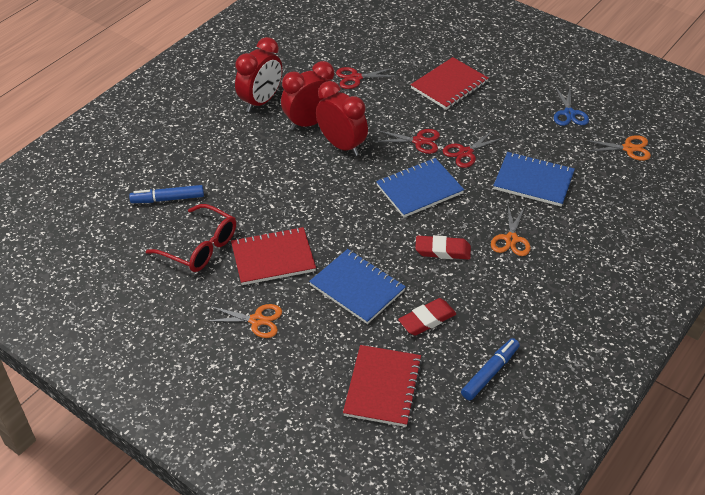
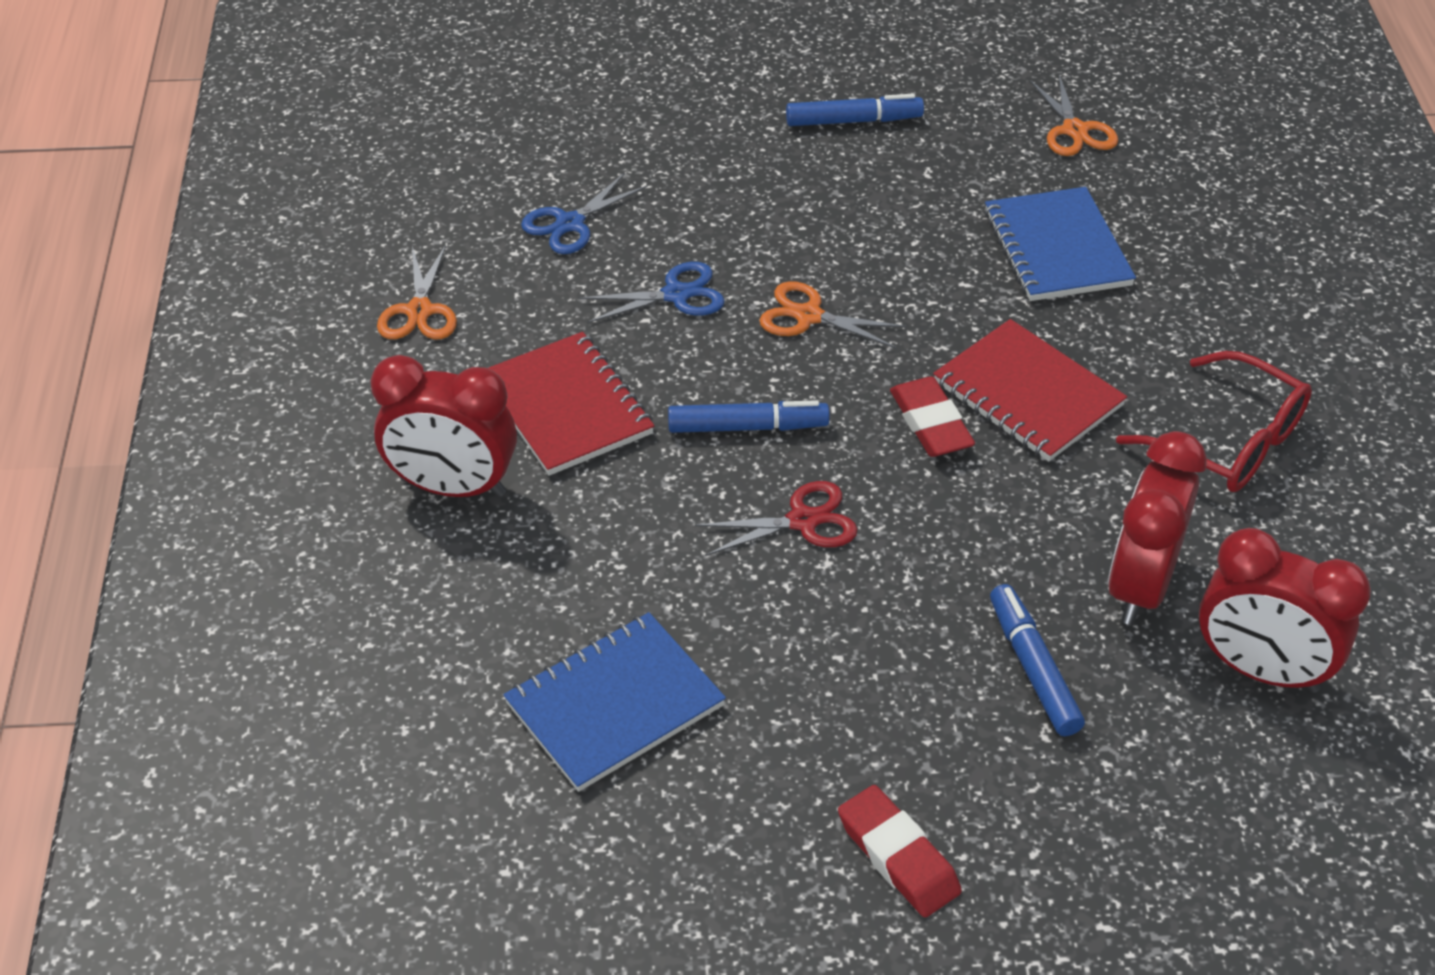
blue marker: 2 -> 3
blue notebook: 3 -> 2
blue scissors: 1 -> 2
red notebook: 3 -> 2
red scissors: 3 -> 1

